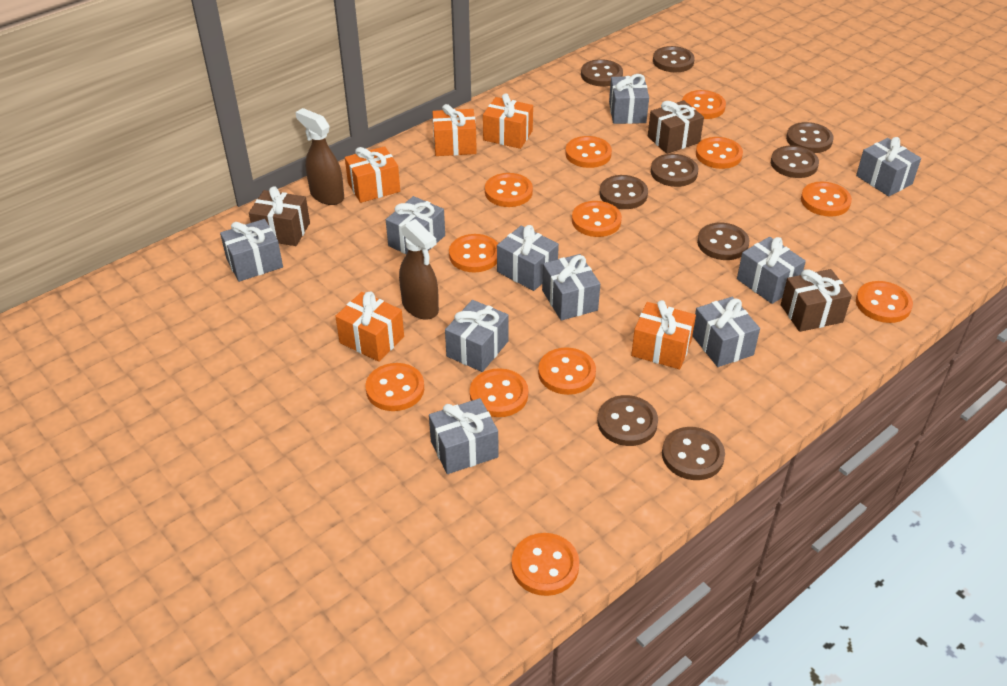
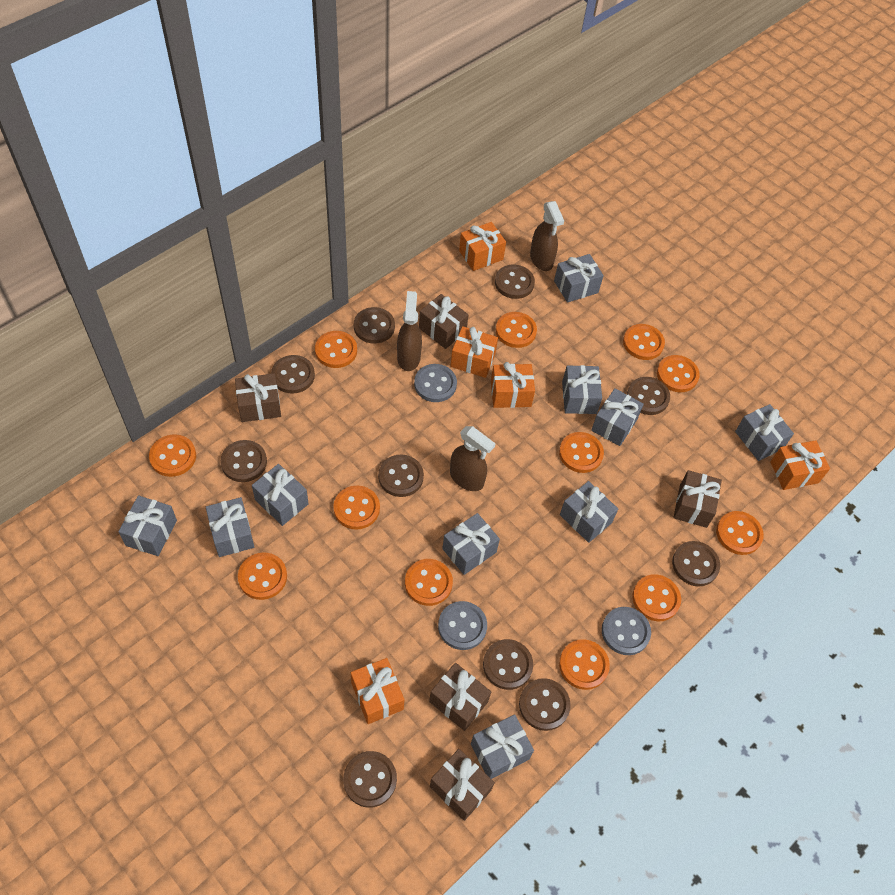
brown button: 9 -> 10
brown gift: 3 -> 5
brown spray bottle: 2 -> 3
grey button: 0 -> 3

